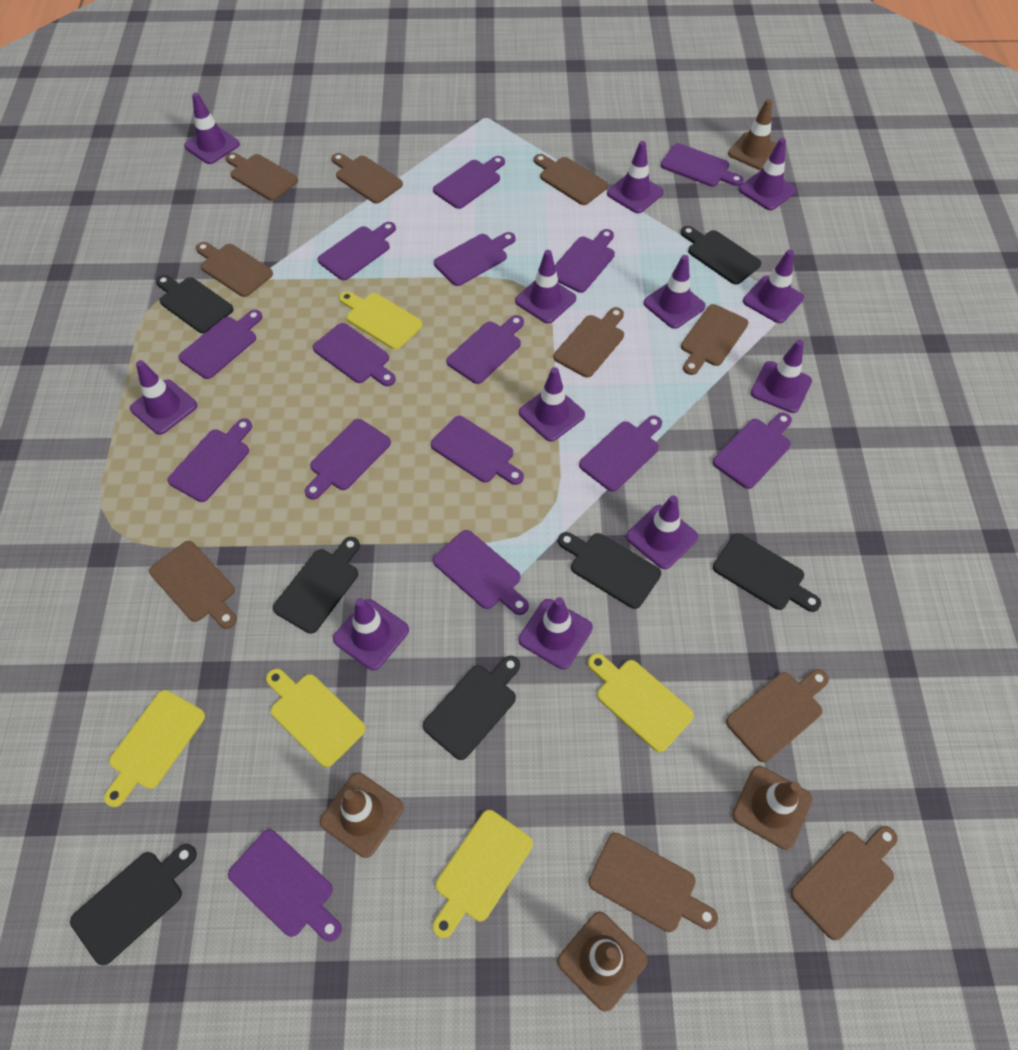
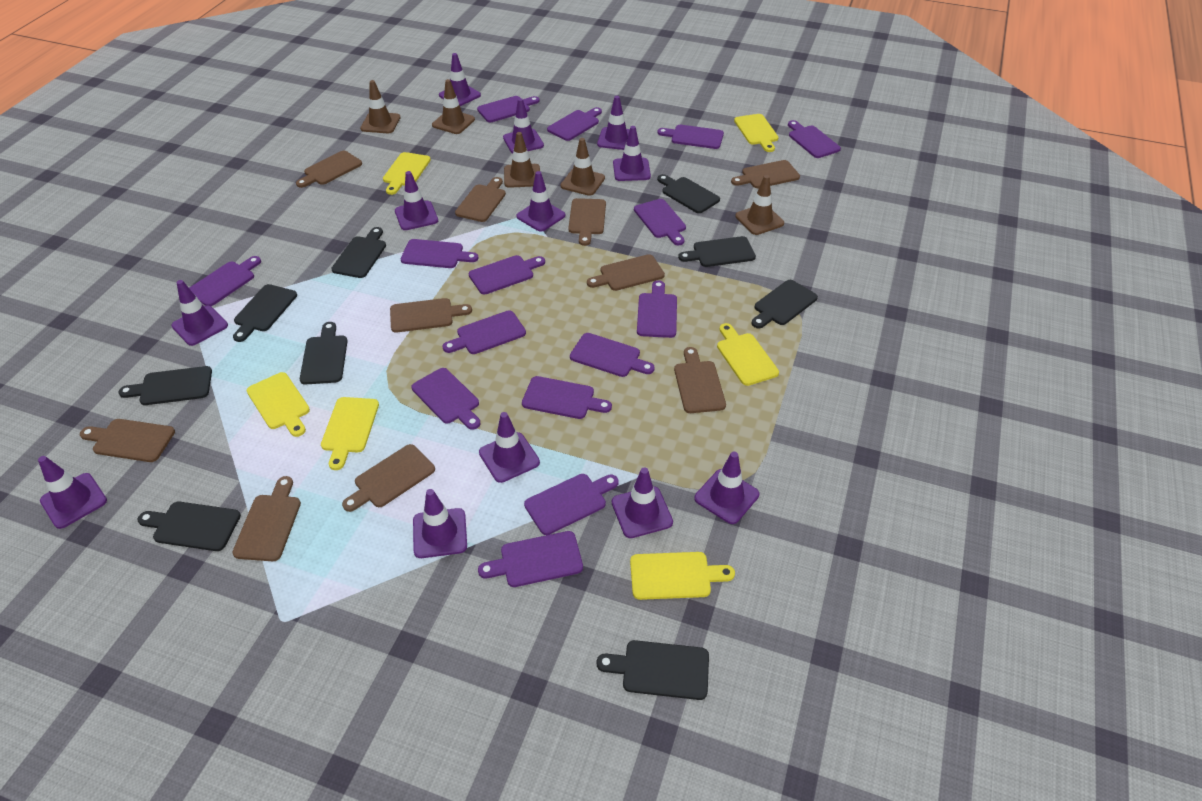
black cutting board: 7 -> 9
brown traffic cone: 4 -> 5
yellow cutting board: 5 -> 6

